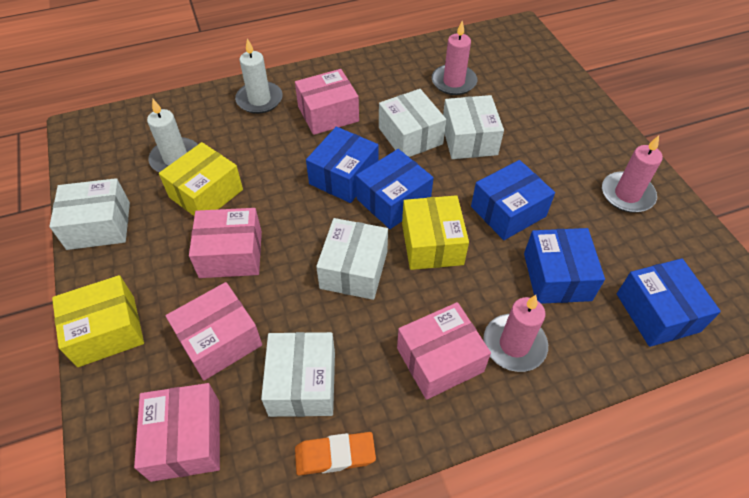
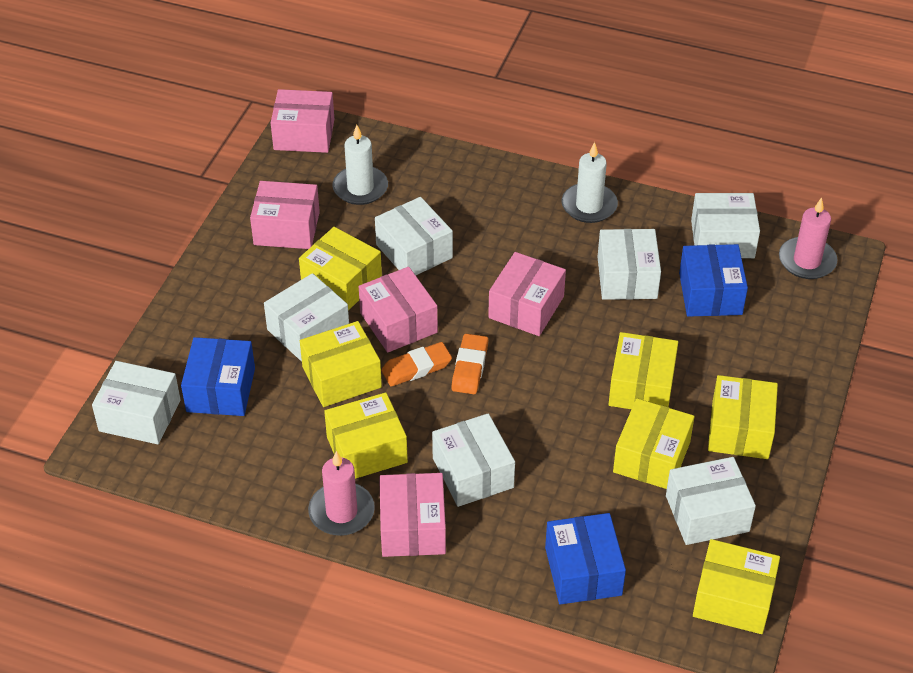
blue box: 5 -> 3
orange eraser: 1 -> 2
pink candle: 3 -> 2
white box: 5 -> 7
yellow box: 3 -> 7

